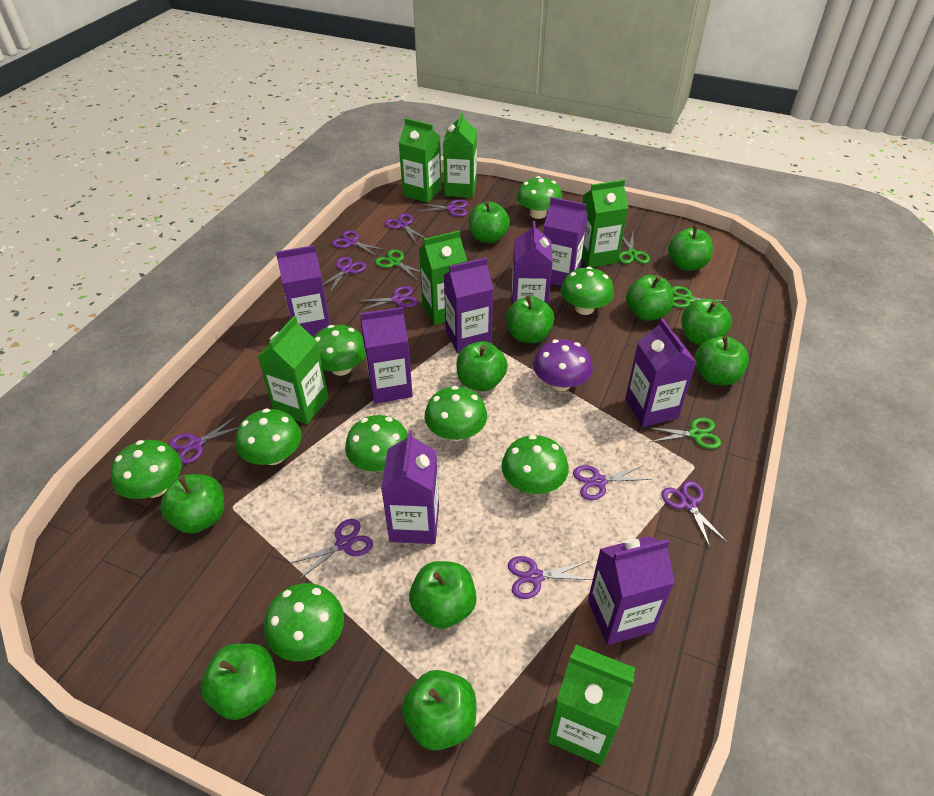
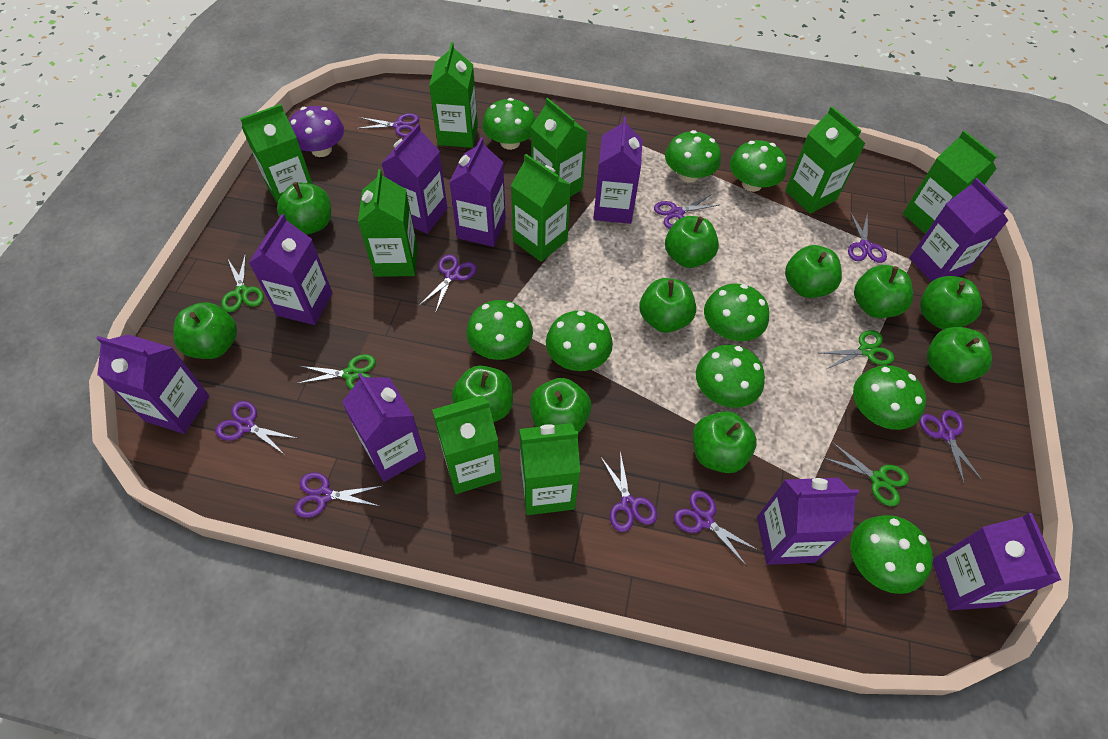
green carton: 6 -> 9
purple carton: 8 -> 9
purple scissors: 10 -> 9

